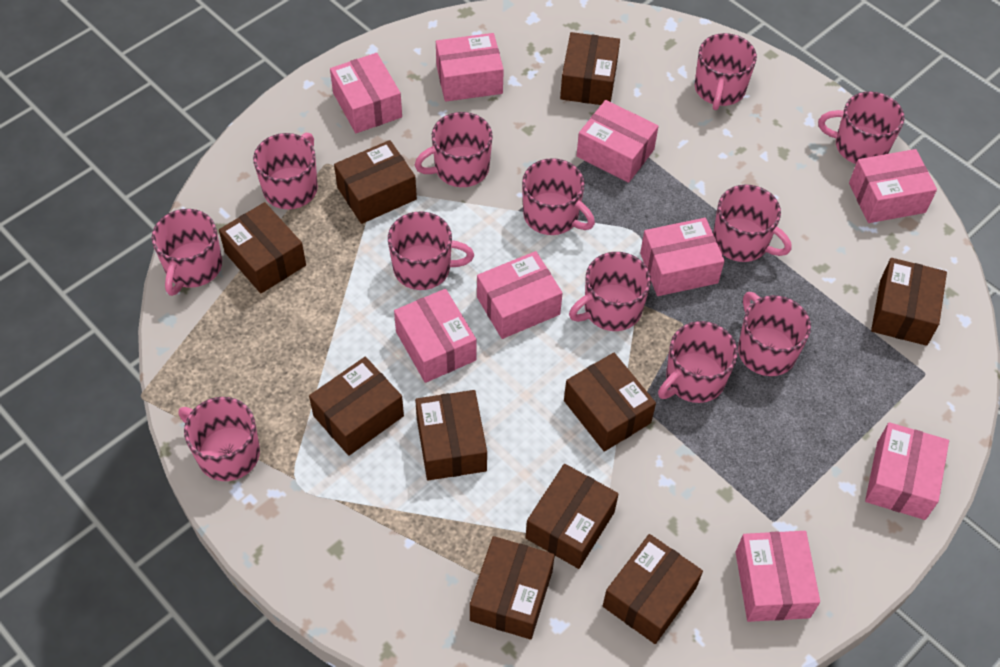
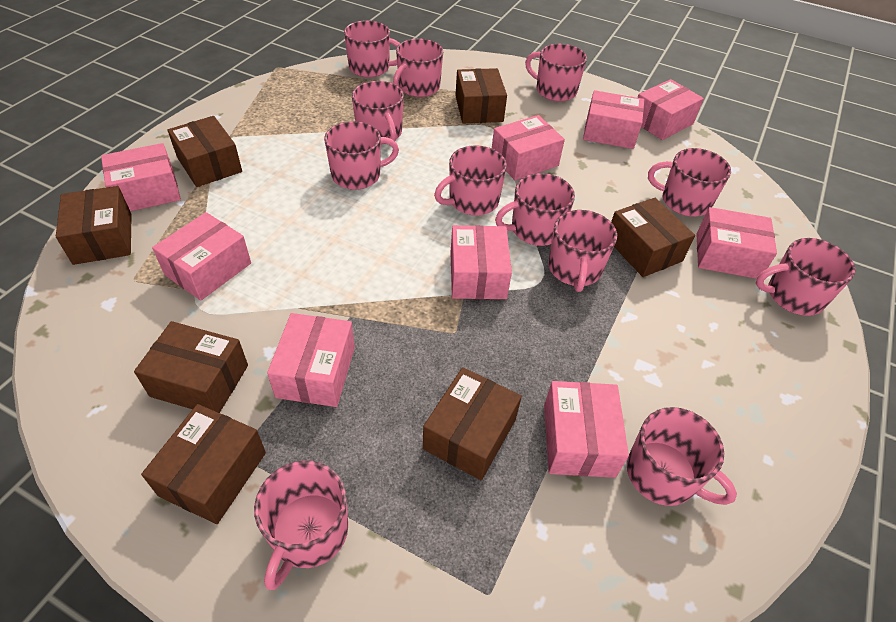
brown box: 10 -> 7

